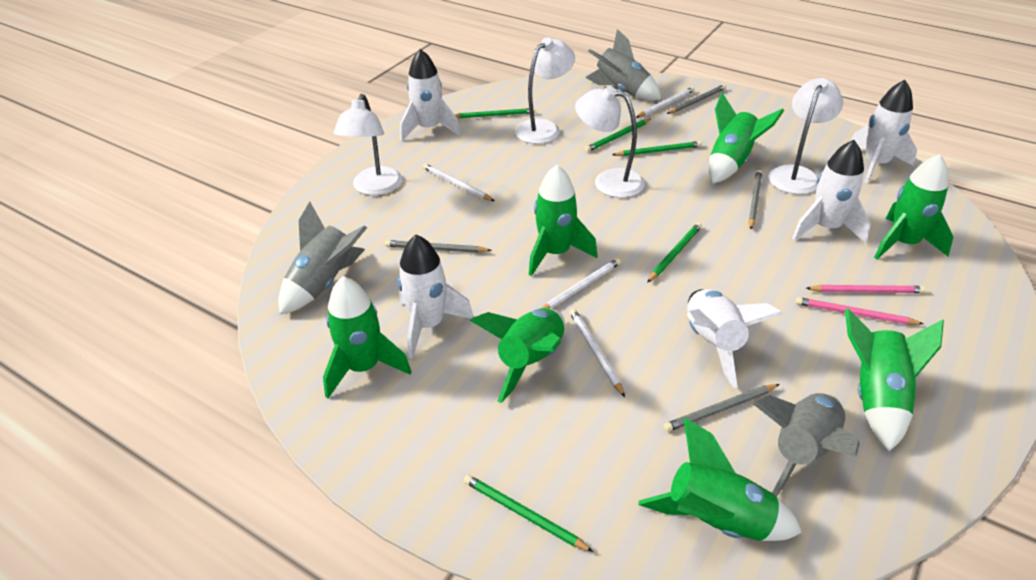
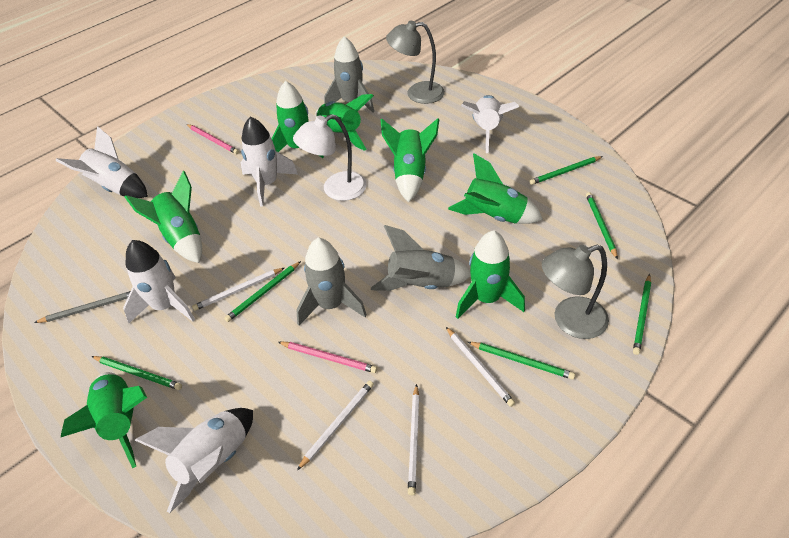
green pencil: 5 -> 6
grey lamp: 0 -> 2
grey pencil: 4 -> 1
white lamp: 4 -> 1

